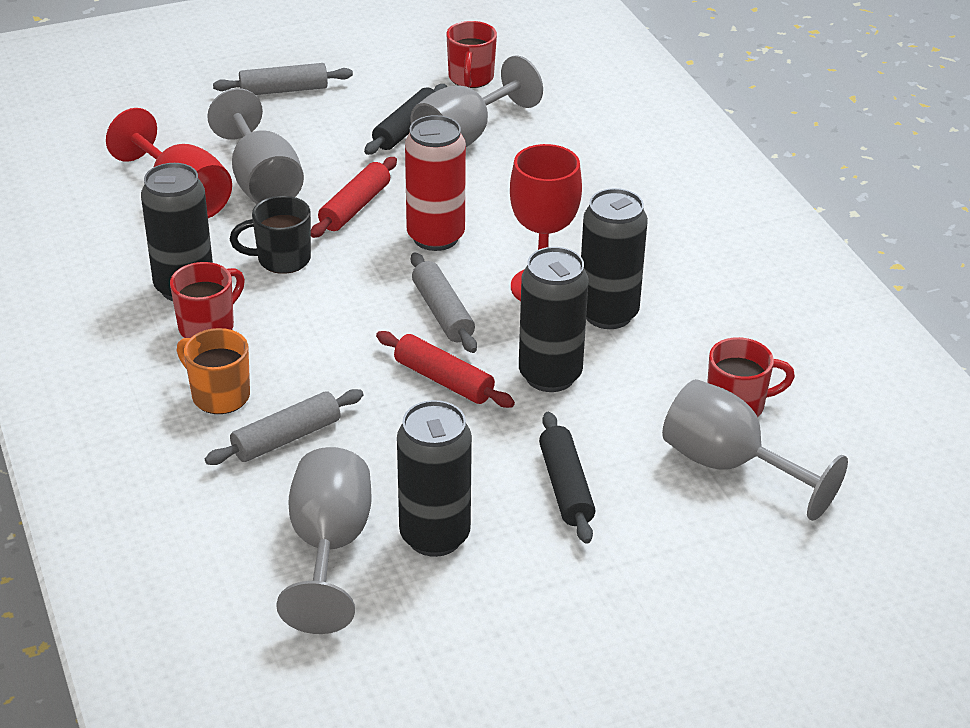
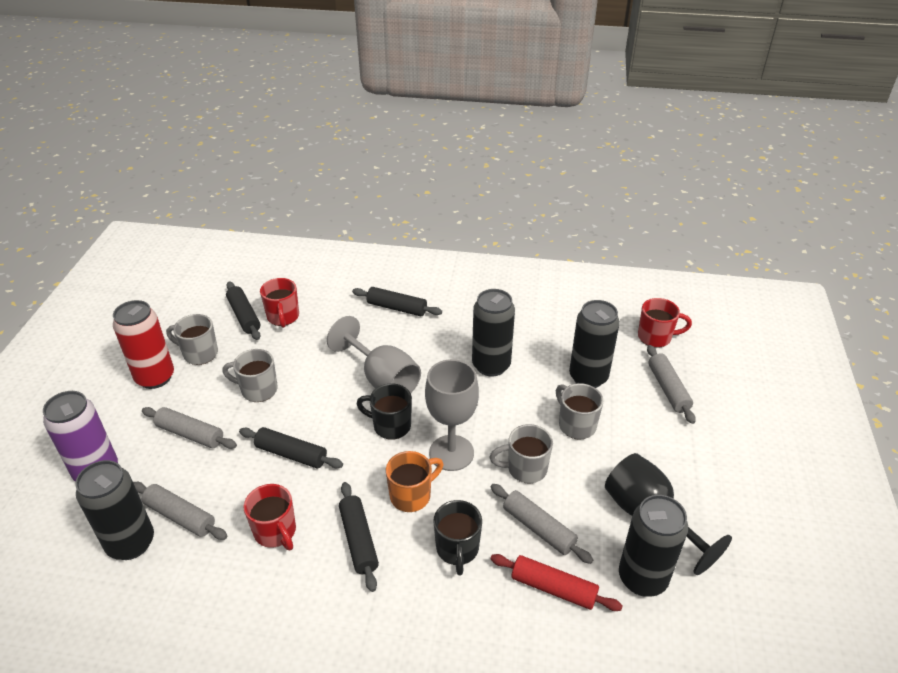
black goblet: 0 -> 1
black mug: 1 -> 2
black rolling pin: 2 -> 4
grey goblet: 4 -> 2
grey mug: 0 -> 4
grey rolling pin: 3 -> 4
purple can: 0 -> 1
red goblet: 2 -> 0
red rolling pin: 2 -> 1

